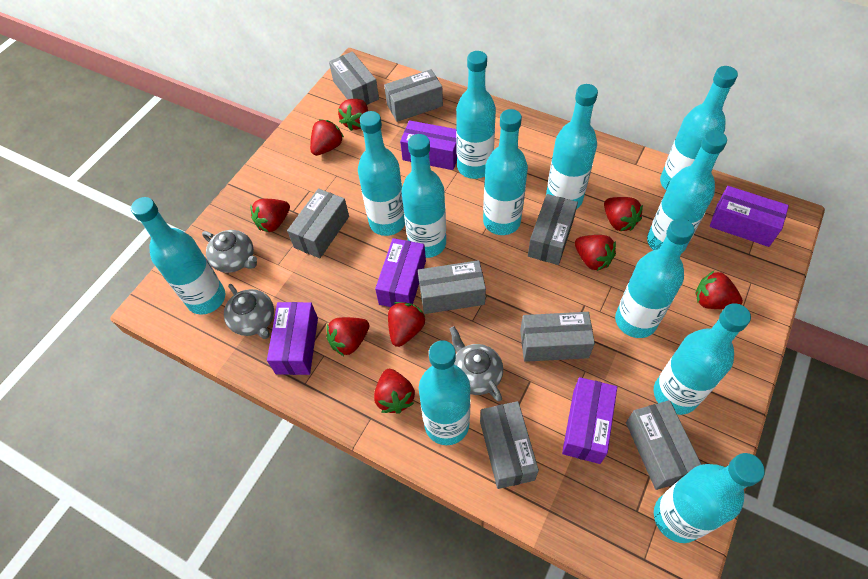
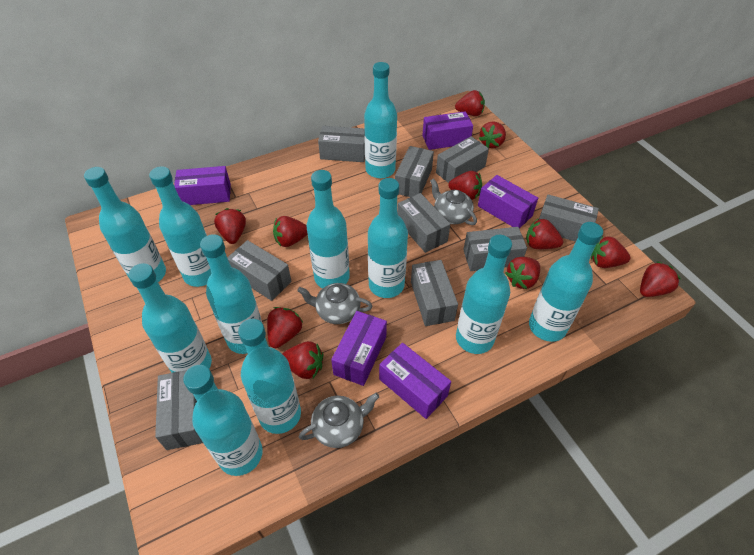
grey box: 8 -> 9
red strawberry: 9 -> 11
turquoise bottle: 12 -> 11

